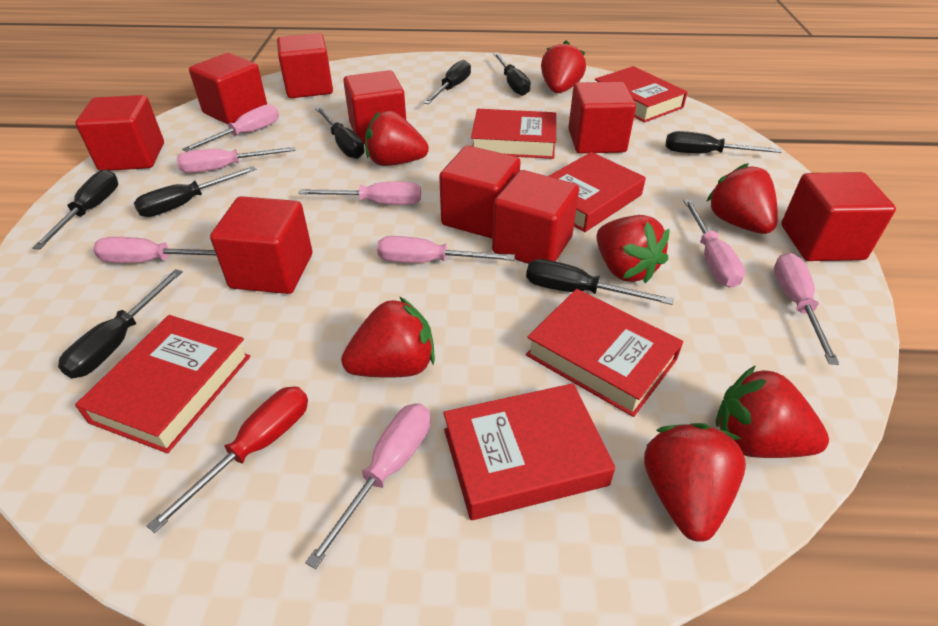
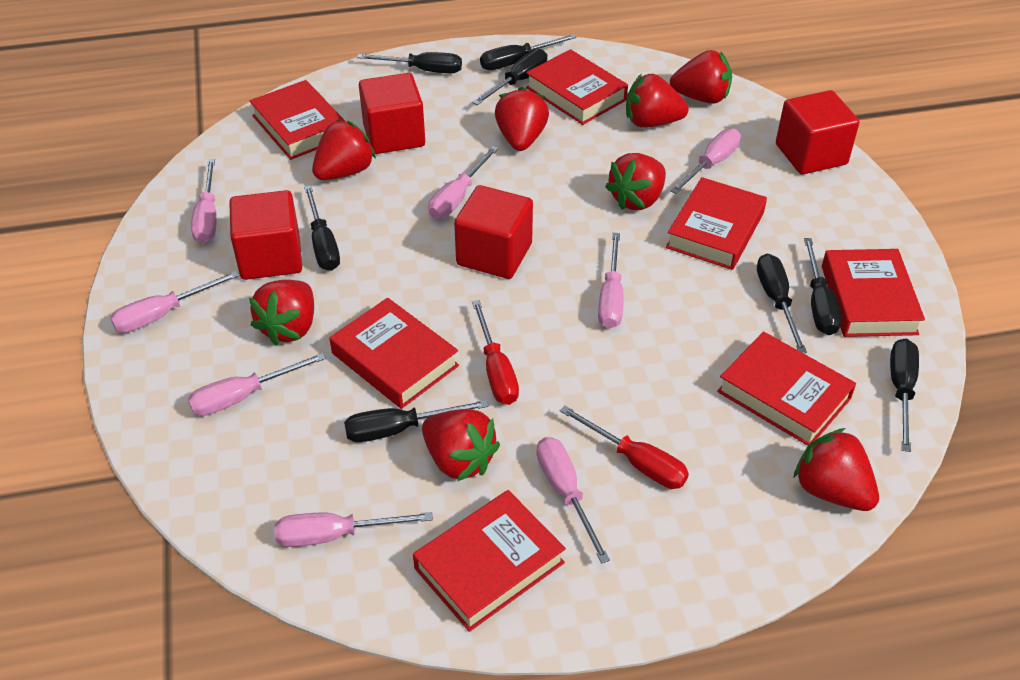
red book: 6 -> 7
red cube: 9 -> 4
red screwdriver: 1 -> 2
red strawberry: 7 -> 8

